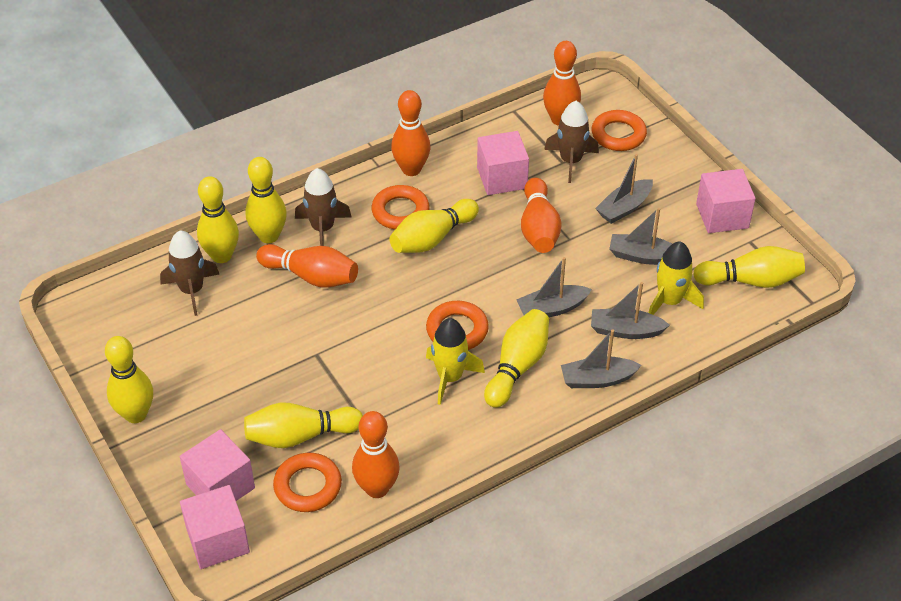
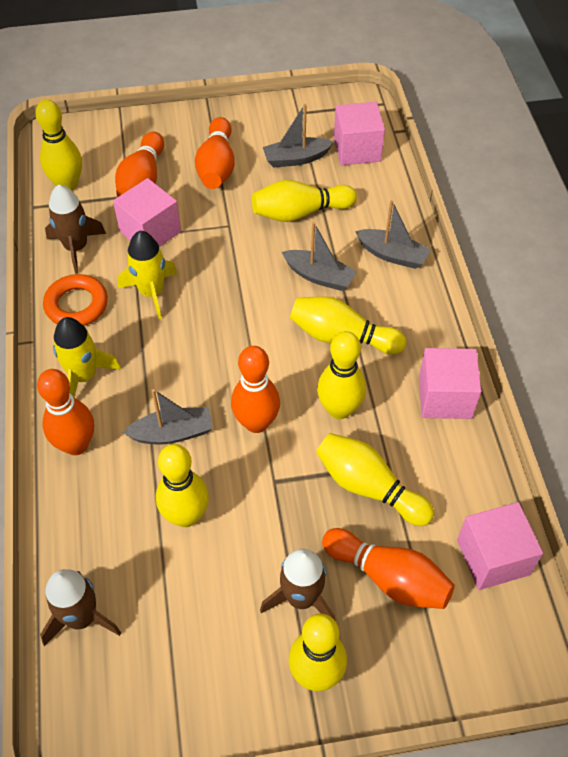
grey boat: 5 -> 4
orange ring: 4 -> 1

